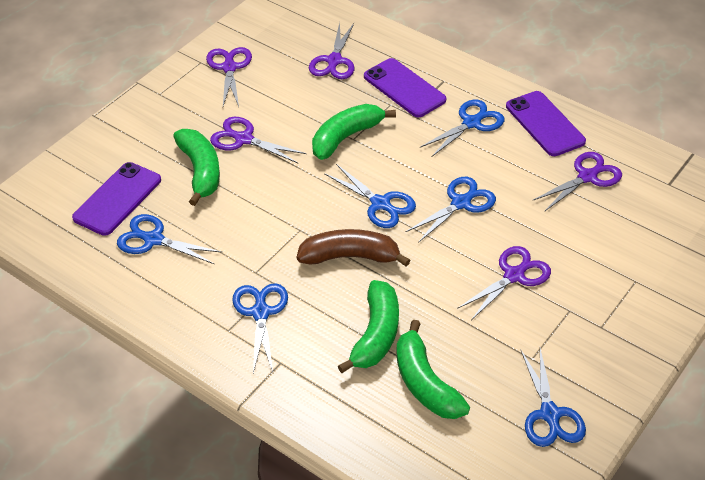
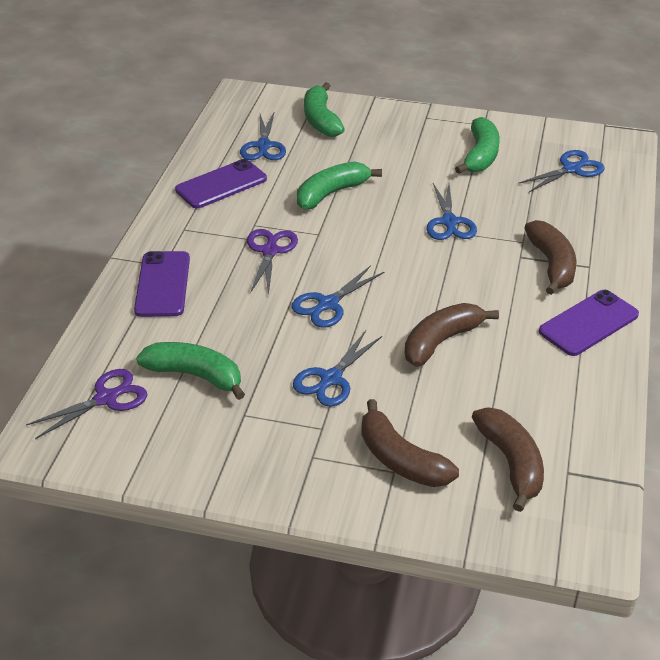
blue scissors: 6 -> 5
brown banana: 1 -> 4
purple scissors: 5 -> 2

